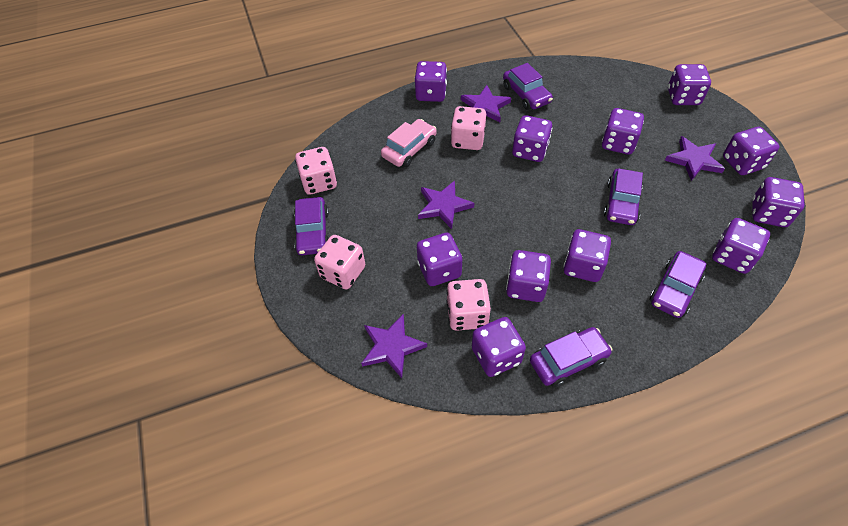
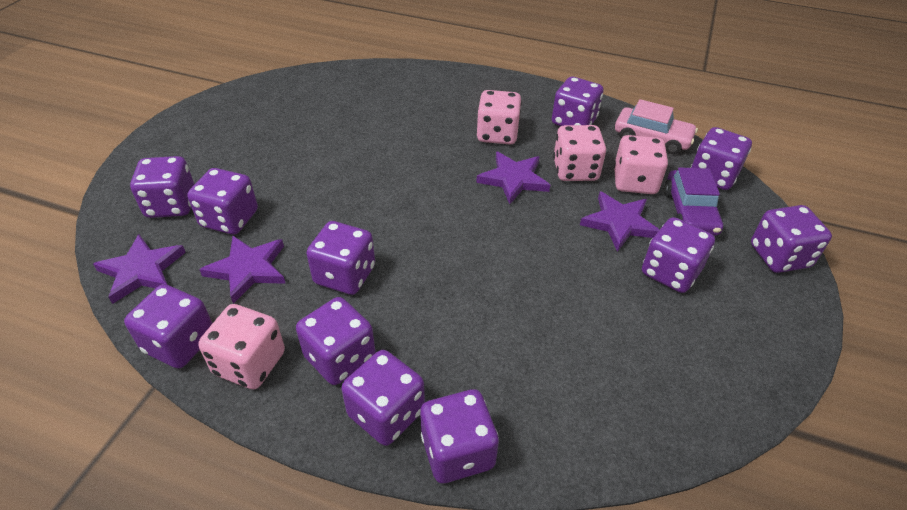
purple car: 5 -> 1

